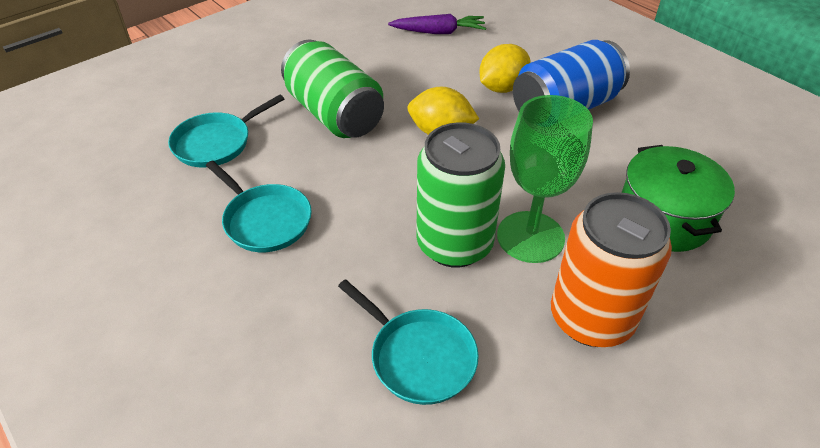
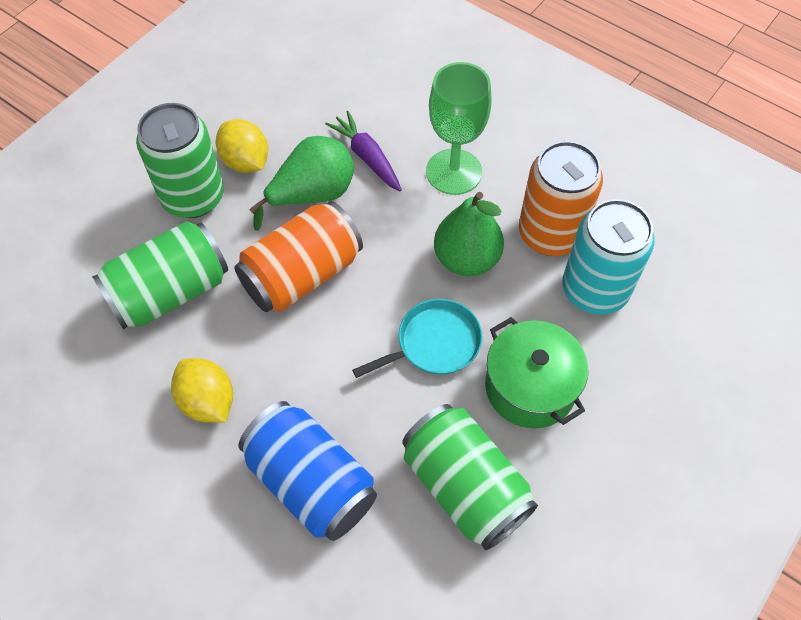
green can: 2 -> 3
green pear: 0 -> 2
orange can: 1 -> 2
turquoise can: 0 -> 1
turquoise pan: 3 -> 1

